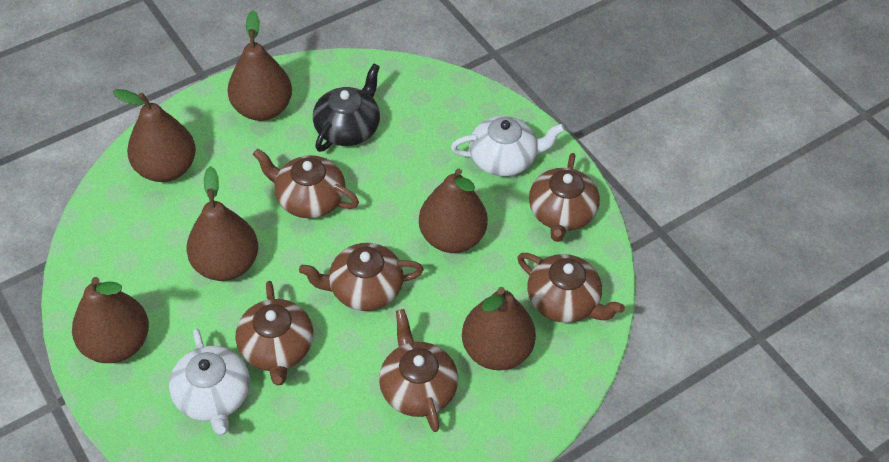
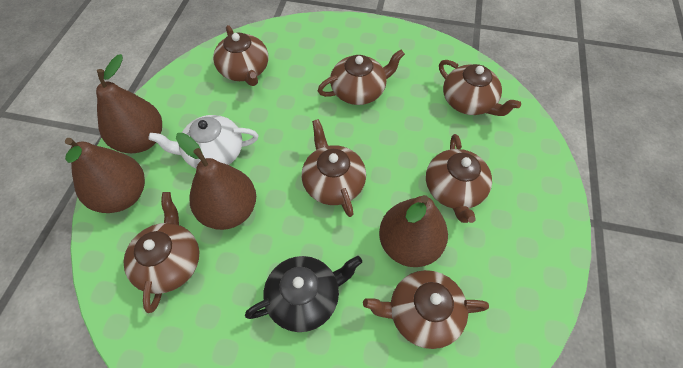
brown pear: 6 -> 4
brown teapot: 6 -> 7
white teapot: 2 -> 1

